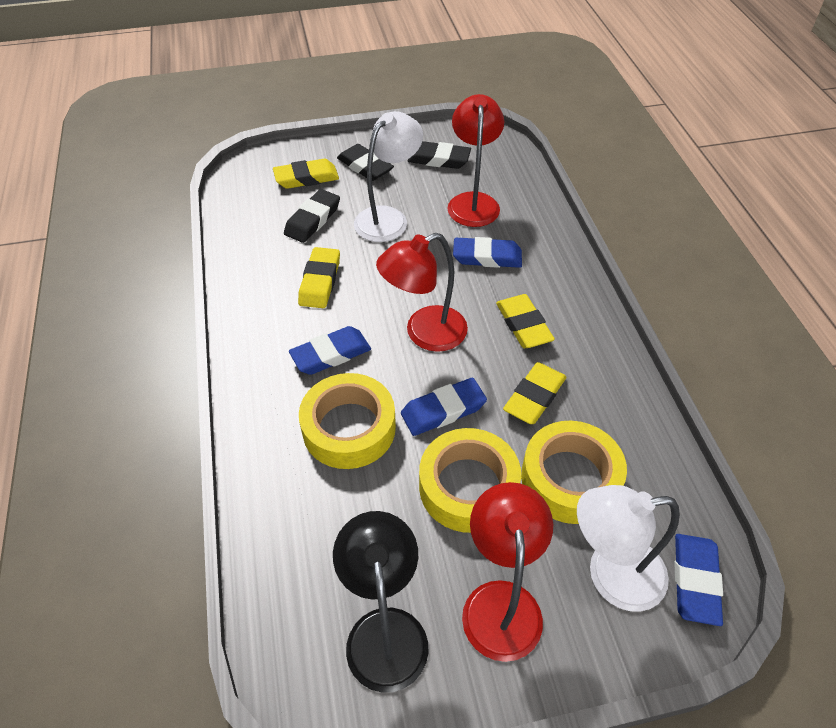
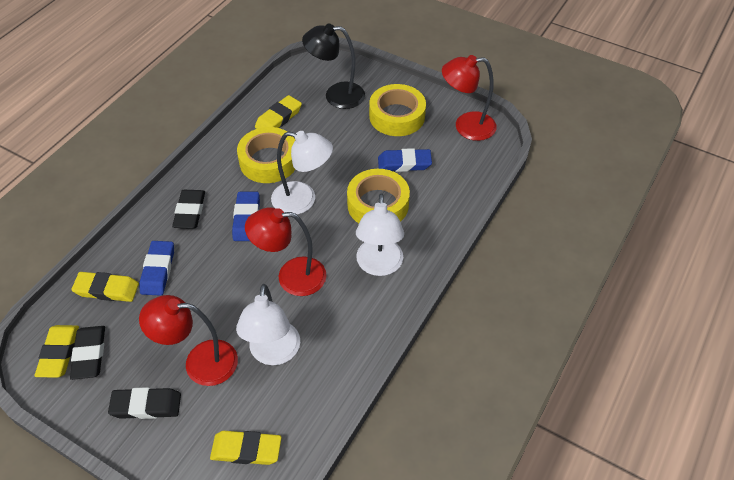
blue eraser: 4 -> 3
white lamp: 2 -> 3

